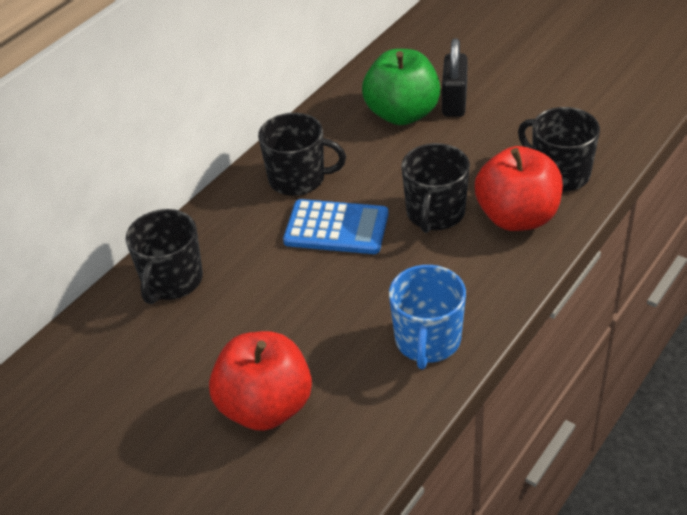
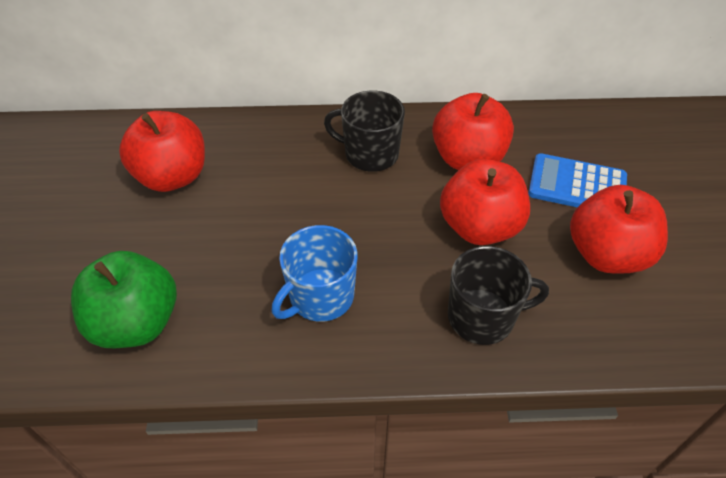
black mug: 4 -> 2
black padlock: 1 -> 0
red apple: 2 -> 4

